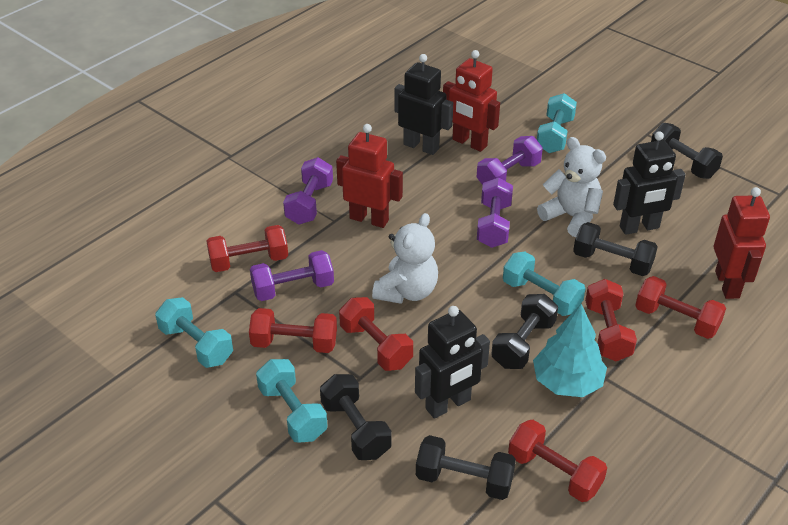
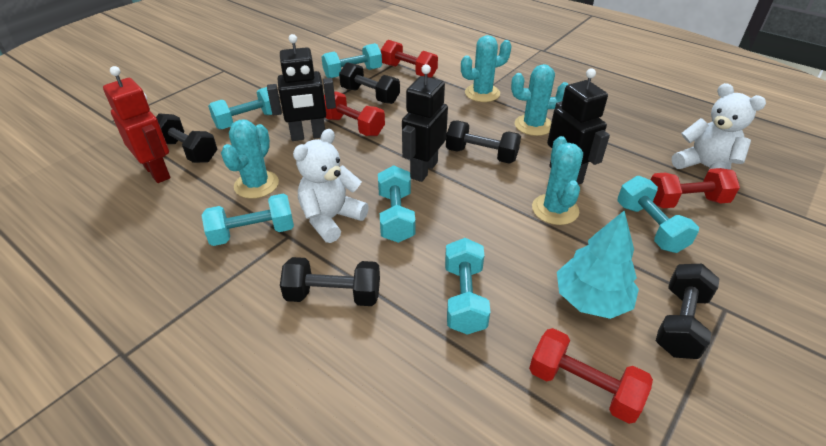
purple dumbbell: 4 -> 0
red dumbbell: 6 -> 4
red robot: 3 -> 1
turquoise cactus: 0 -> 4
turquoise dumbbell: 4 -> 6

